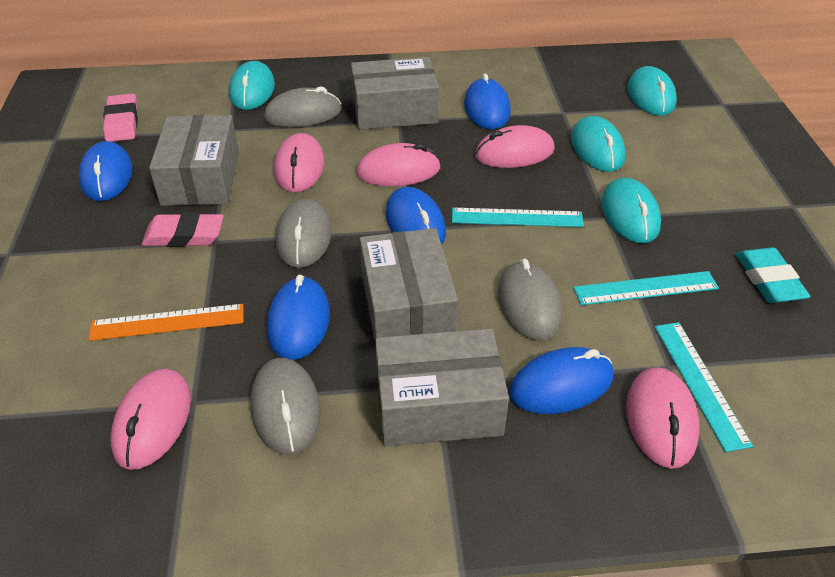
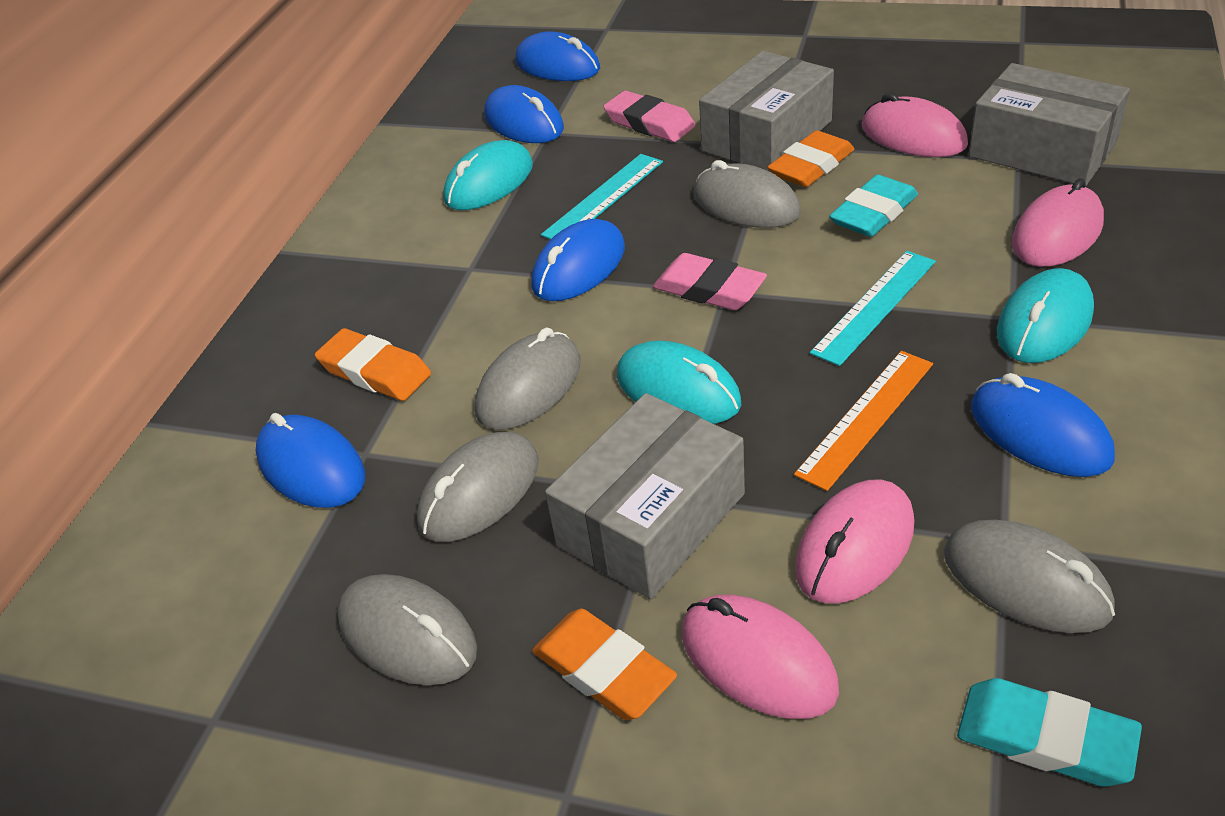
grey box: 4 -> 3
grey mouse: 4 -> 5
orange eraser: 0 -> 3
pink mouse: 5 -> 4
turquoise eraser: 1 -> 2
turquoise mouse: 4 -> 3
turquoise ruler: 3 -> 2

